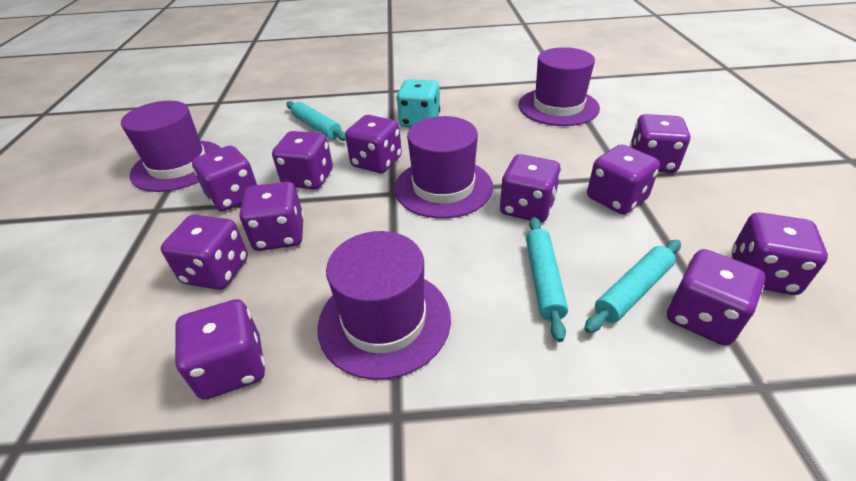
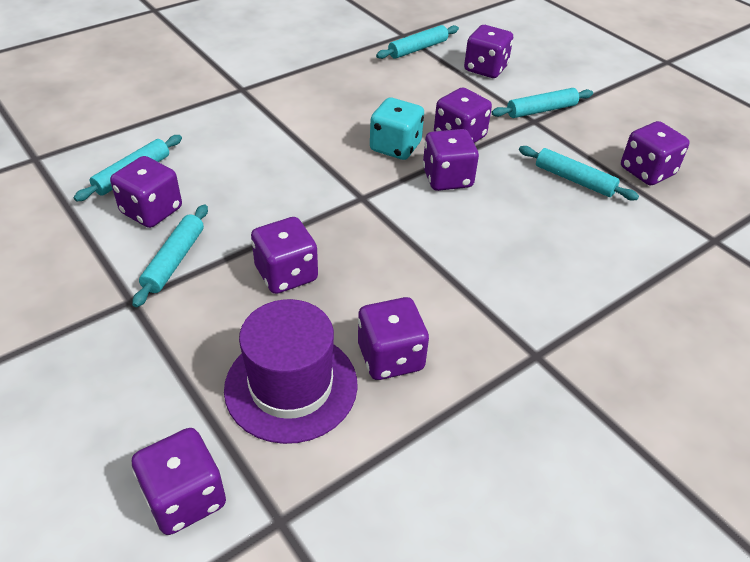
purple dice: 11 -> 8
purple hat: 4 -> 1
turquoise rolling pin: 3 -> 5

